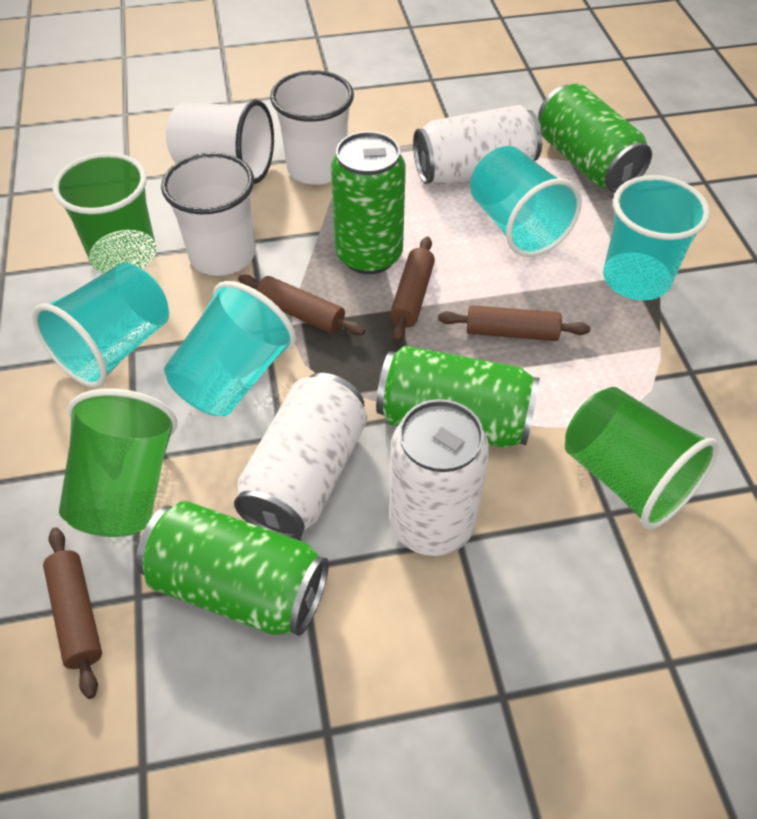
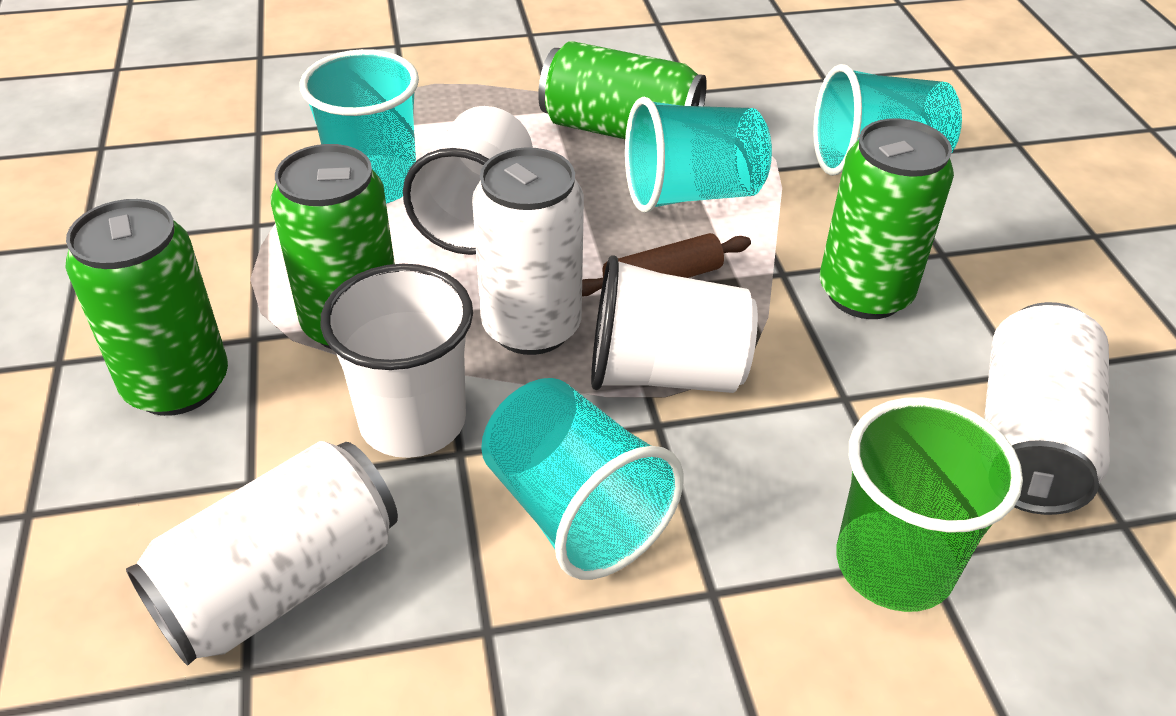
brown rolling pin: 4 -> 1
green cup: 3 -> 1

